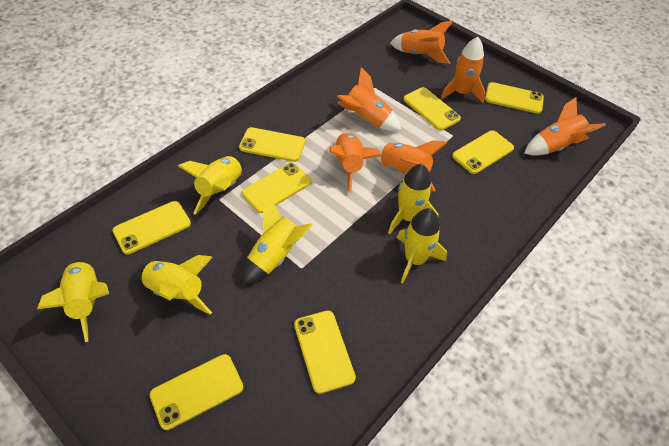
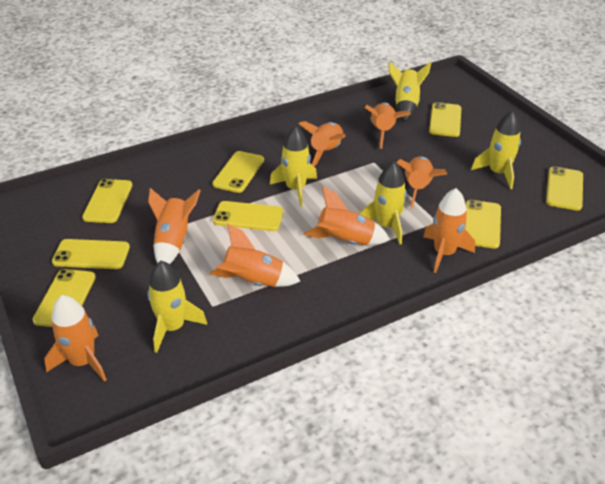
orange rocket: 6 -> 8
yellow rocket: 6 -> 5

